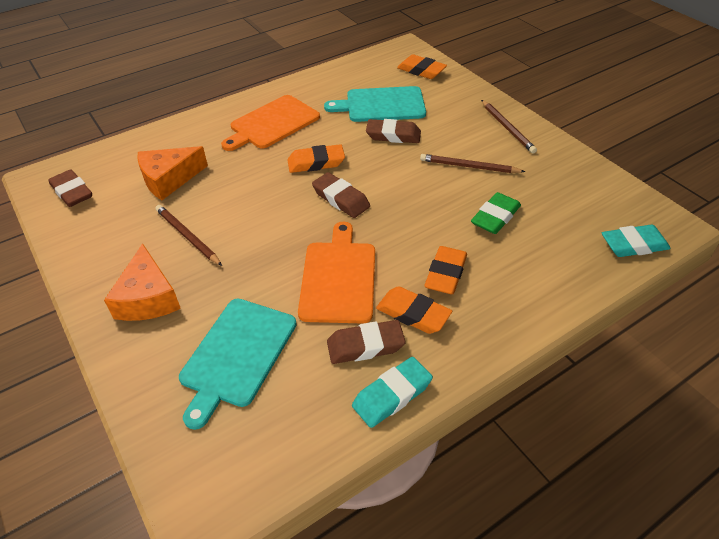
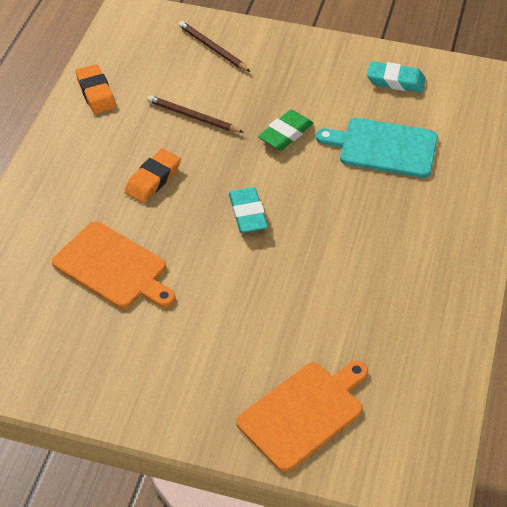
brown eraser: 4 -> 0
brown pencil: 3 -> 2
orange cheese: 2 -> 0
orange eraser: 4 -> 2
turquoise cutting board: 2 -> 1

